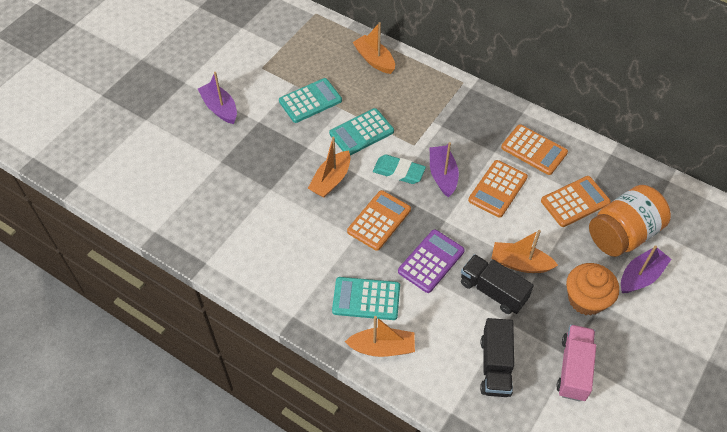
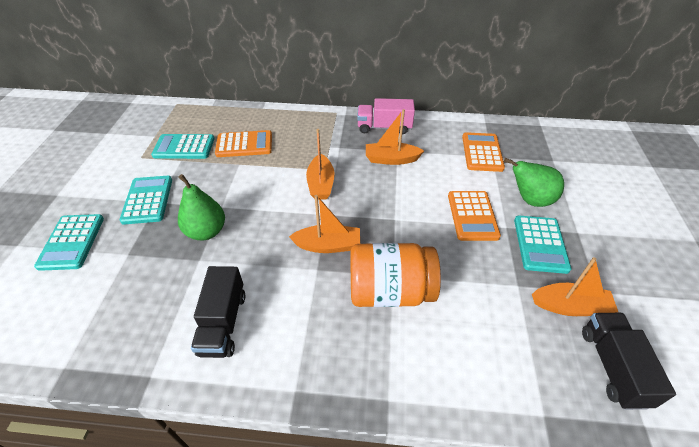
green pear: 0 -> 2
orange calculator: 4 -> 3
orange cupcake: 1 -> 0
purple boat: 3 -> 0
purple calculator: 1 -> 0
turquoise calculator: 3 -> 4
turquoise eraser: 1 -> 0

